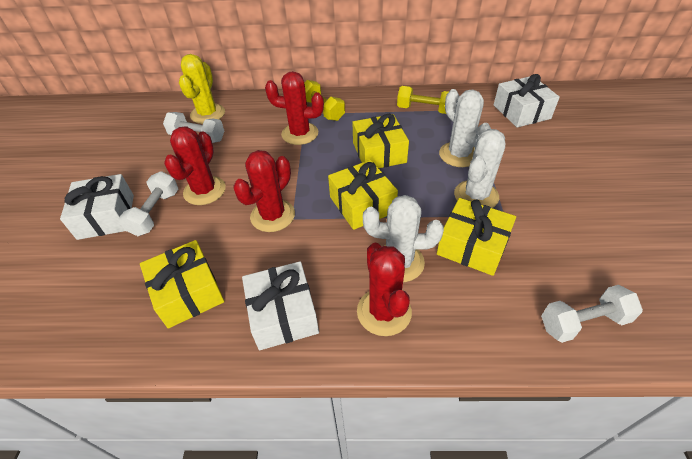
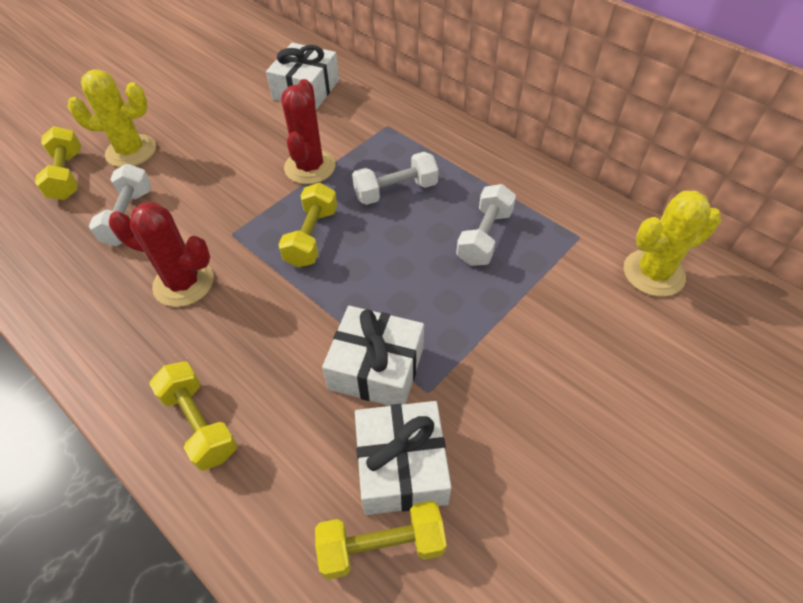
red cactus: 4 -> 2
white cactus: 3 -> 0
yellow cactus: 1 -> 2
yellow dumbbell: 2 -> 4
yellow gift: 4 -> 0

